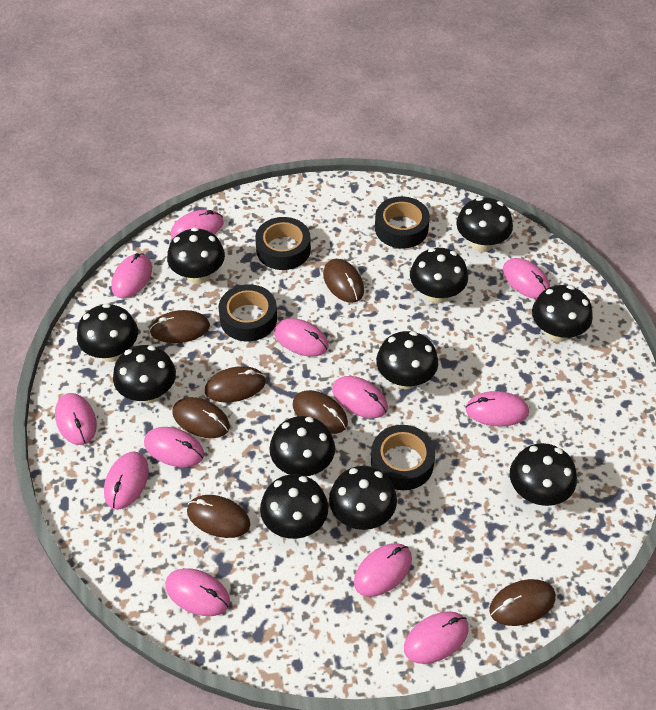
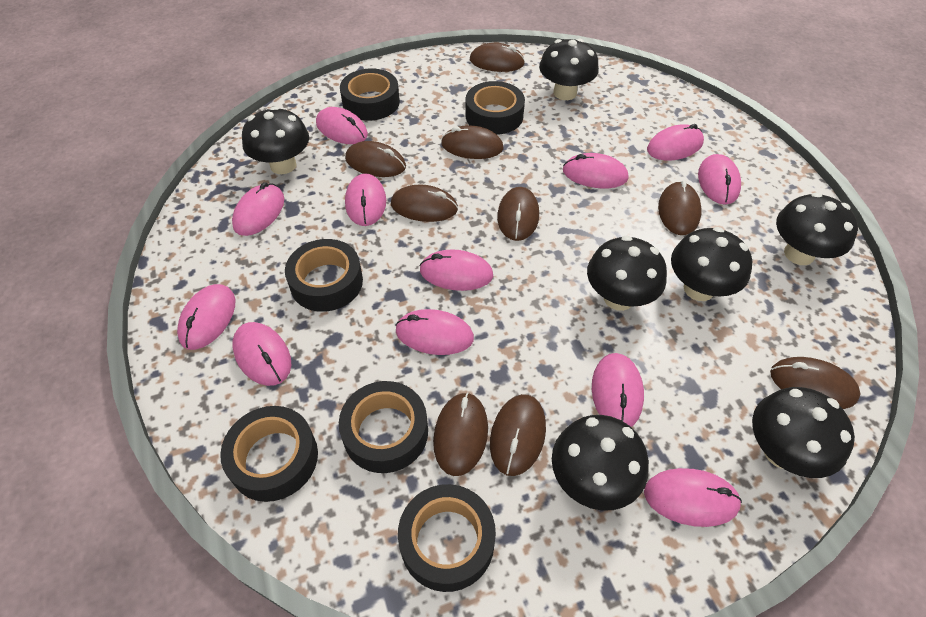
black mushroom: 11 -> 7
black tape: 4 -> 6
brown mouse: 7 -> 9

